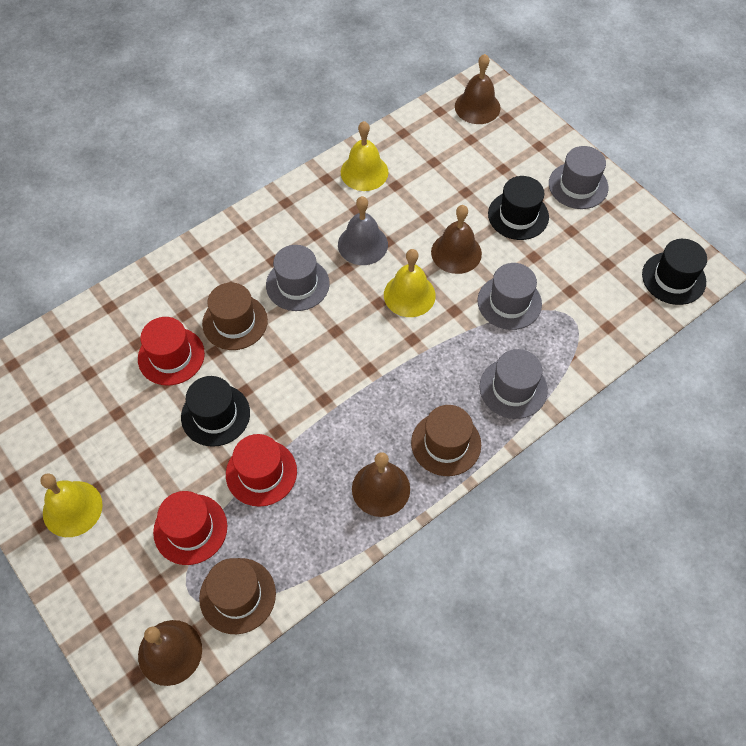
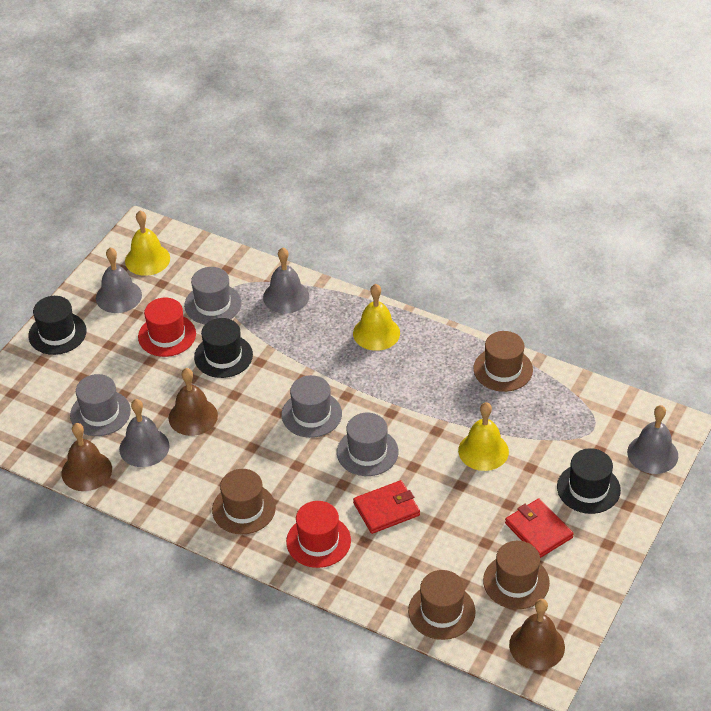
brown bell: 4 -> 3
brown hat: 3 -> 4
grey bell: 1 -> 4
red hat: 3 -> 2
red wallet: 0 -> 2

